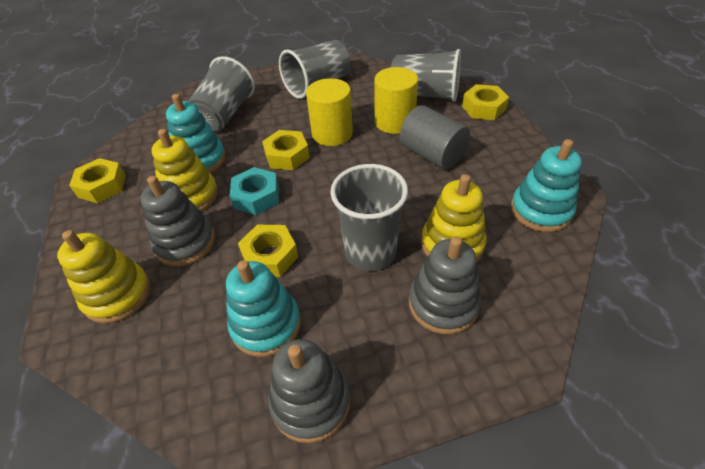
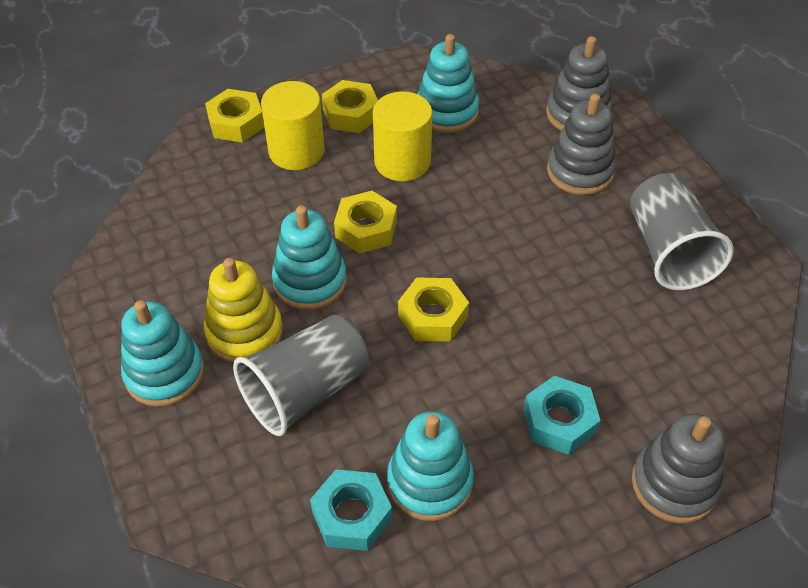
grey cup: 4 -> 2
grey cylinder: 1 -> 0
turquoise nut: 1 -> 2
turquoise stacking toy: 3 -> 4
yellow stacking toy: 3 -> 1

